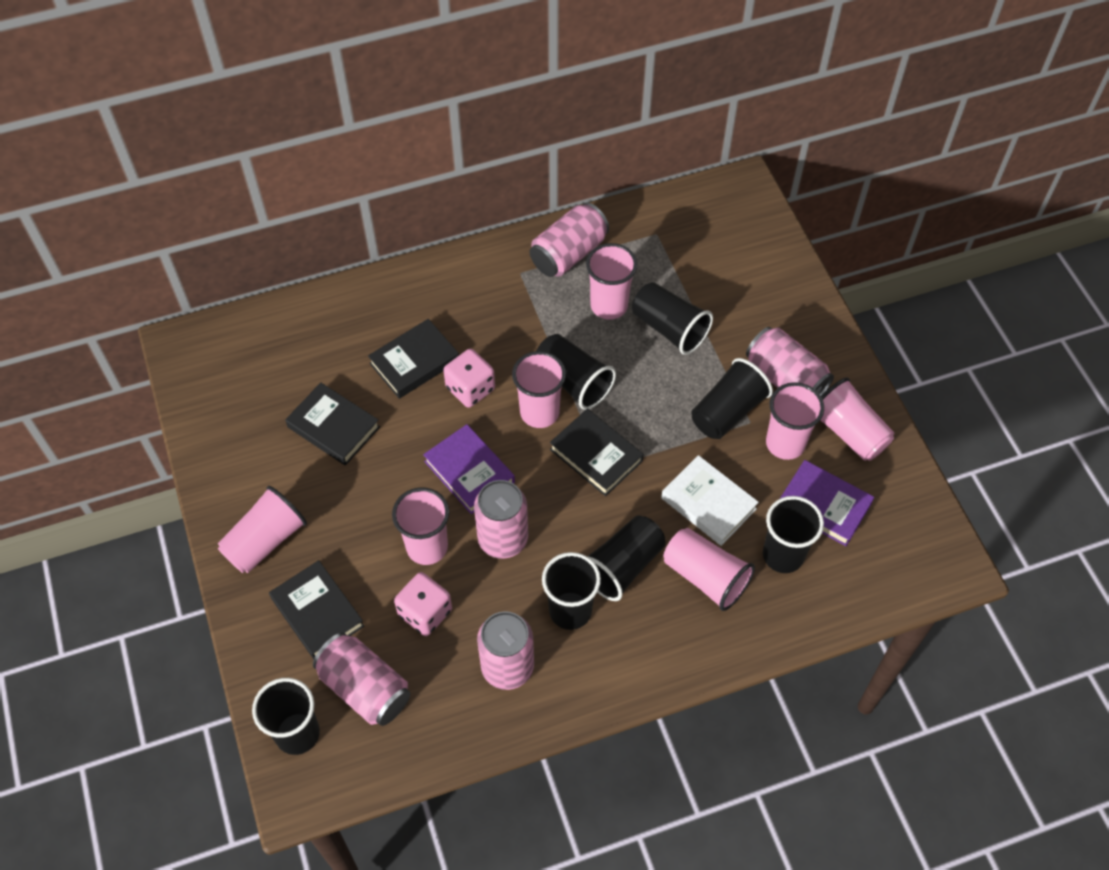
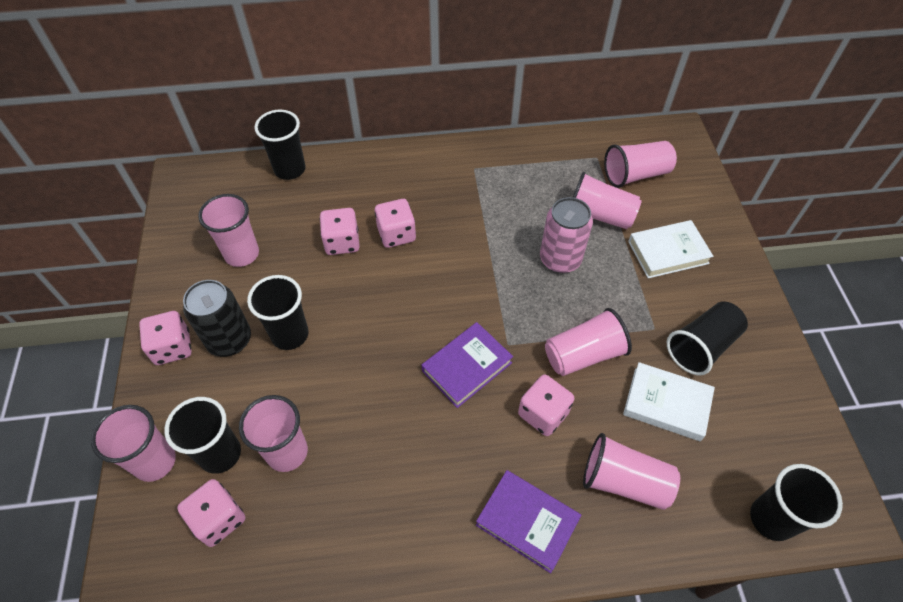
black book: 4 -> 0
black can: 0 -> 1
black cup: 7 -> 5
pink can: 5 -> 1
pink dice: 2 -> 5
white book: 1 -> 2

